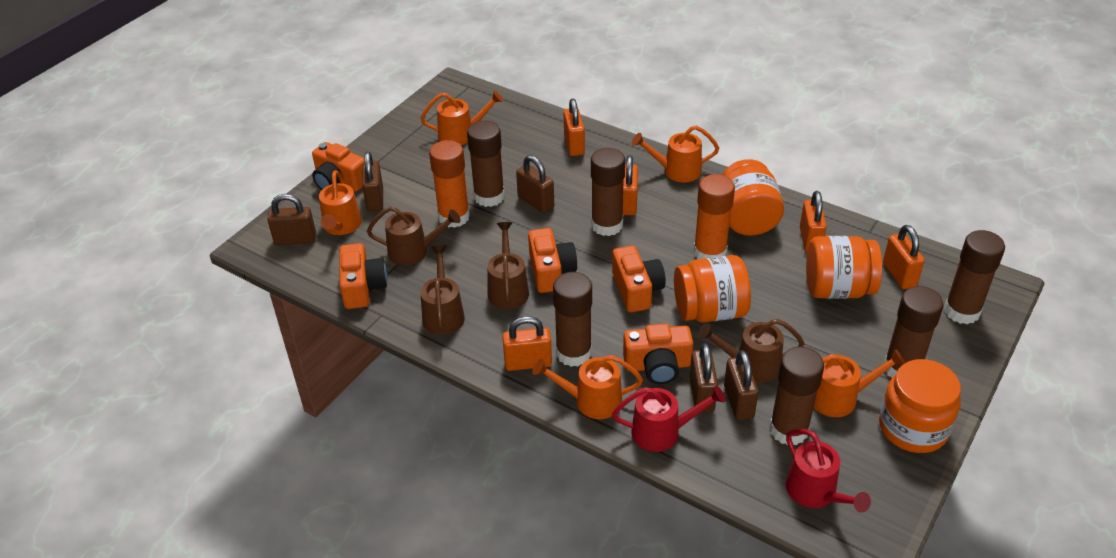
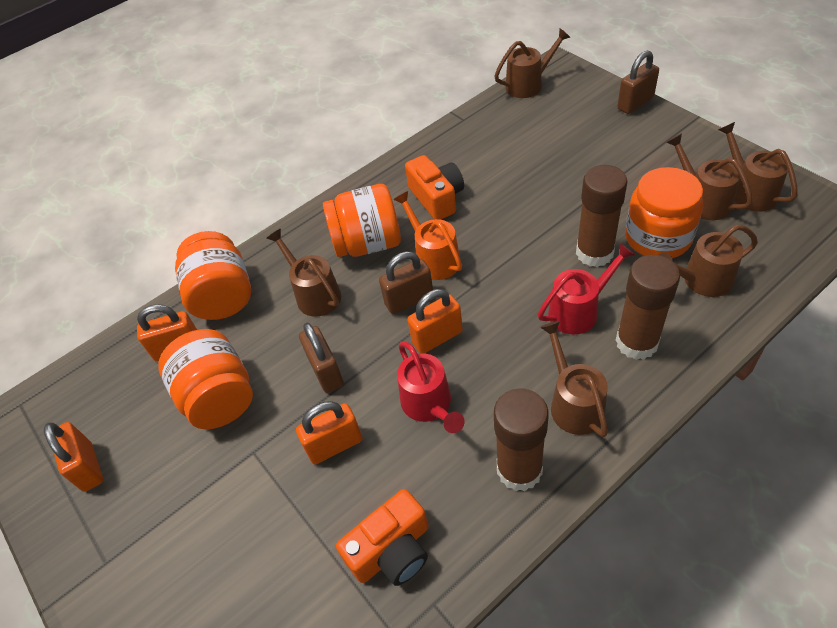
brown glue stick: 6 -> 3
brown padlock: 5 -> 3
brown watering can: 4 -> 6
orange camera: 5 -> 2
orange glue stick: 2 -> 0
orange padlock: 5 -> 4
orange watering can: 5 -> 1

